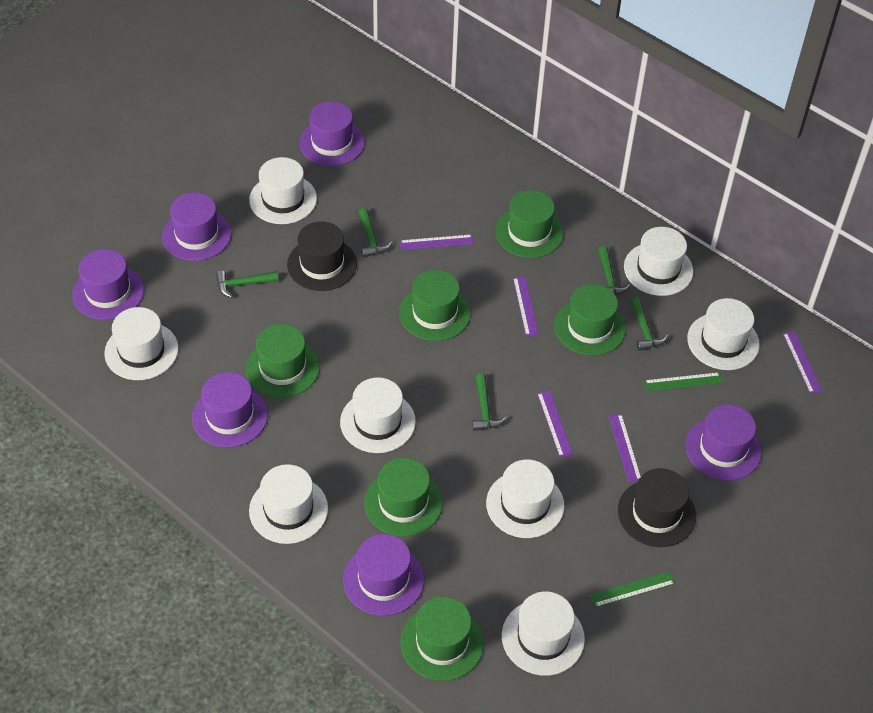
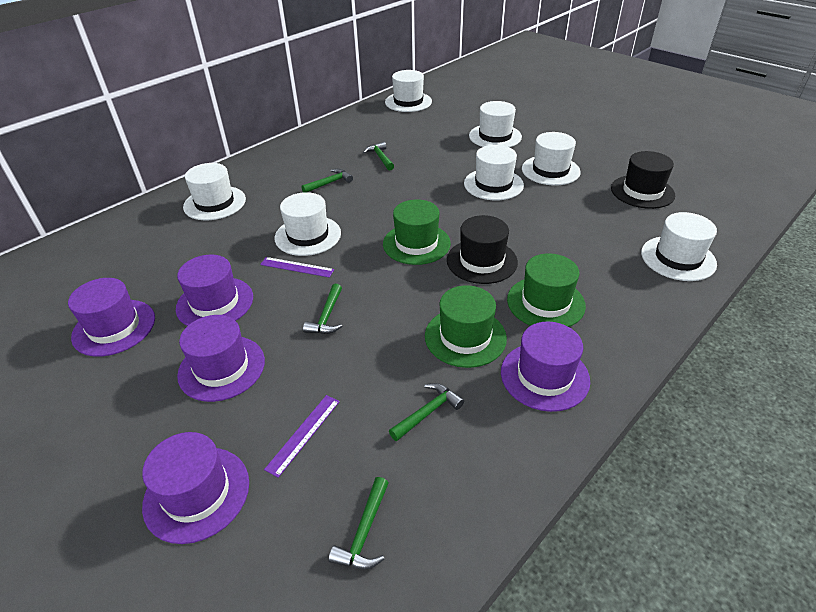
green hat: 6 -> 3
green ruler: 2 -> 0
purple hat: 6 -> 5
purple ruler: 5 -> 2
white hat: 8 -> 7

